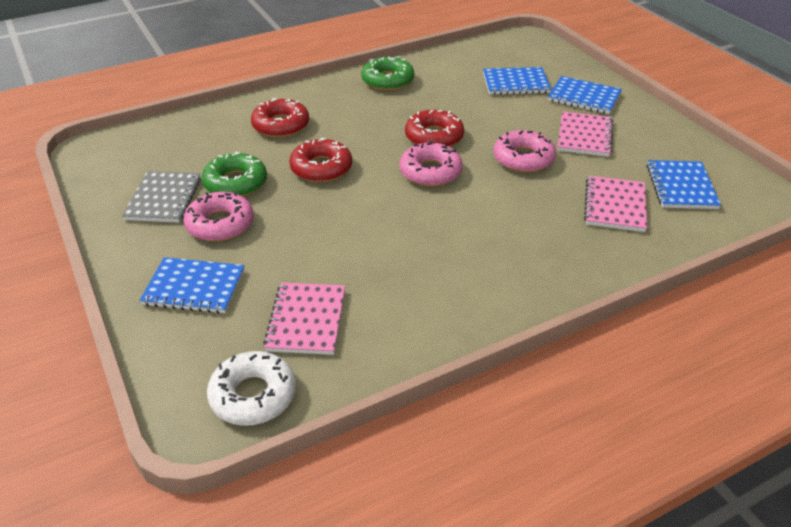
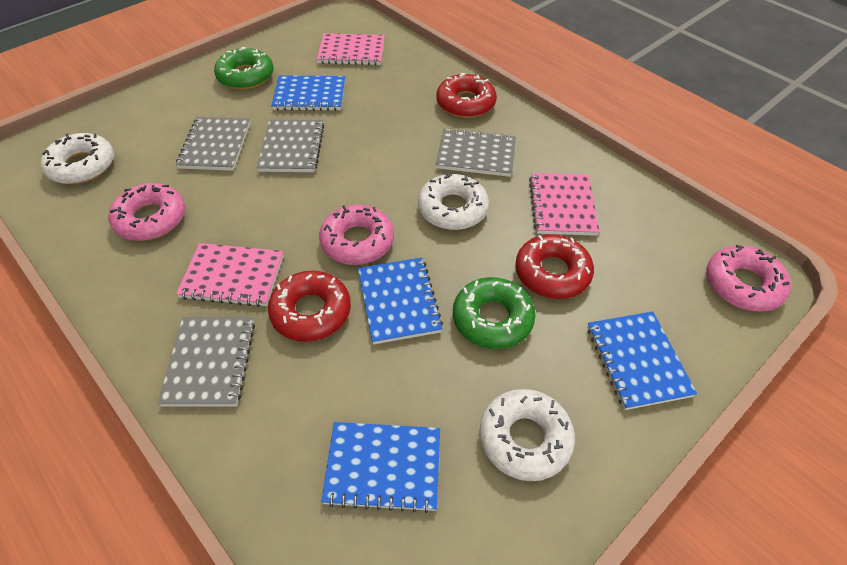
grey notebook: 1 -> 4
white donut: 1 -> 3

